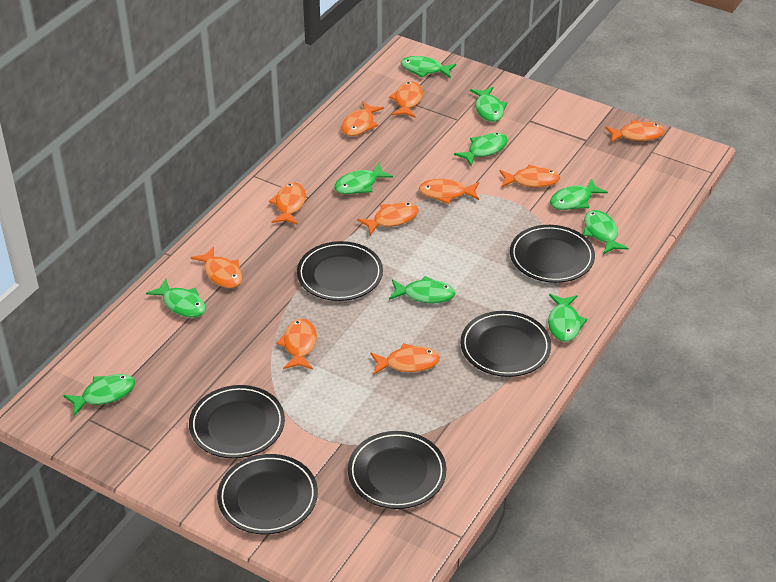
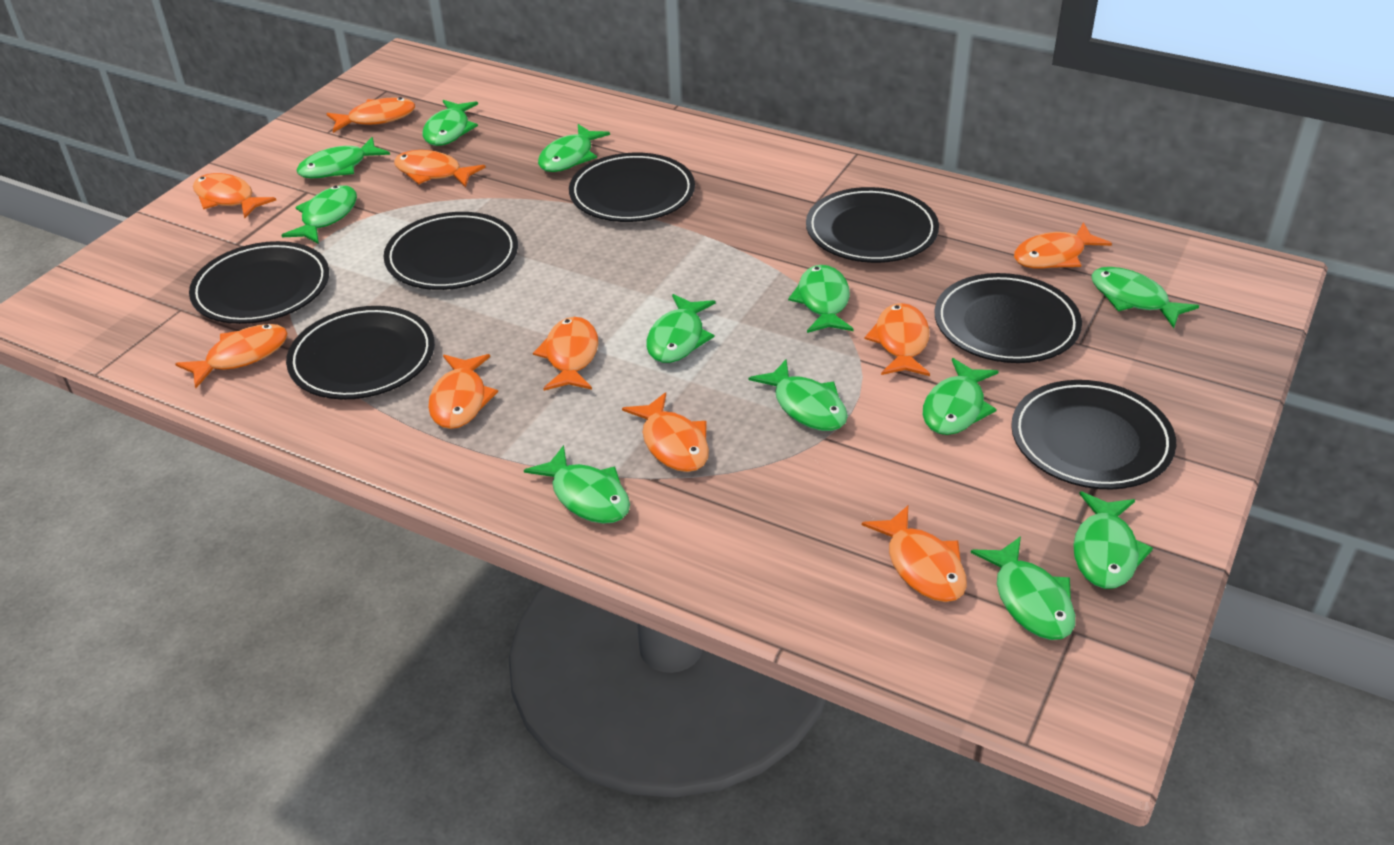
black plate: 6 -> 7
green fish: 10 -> 12

